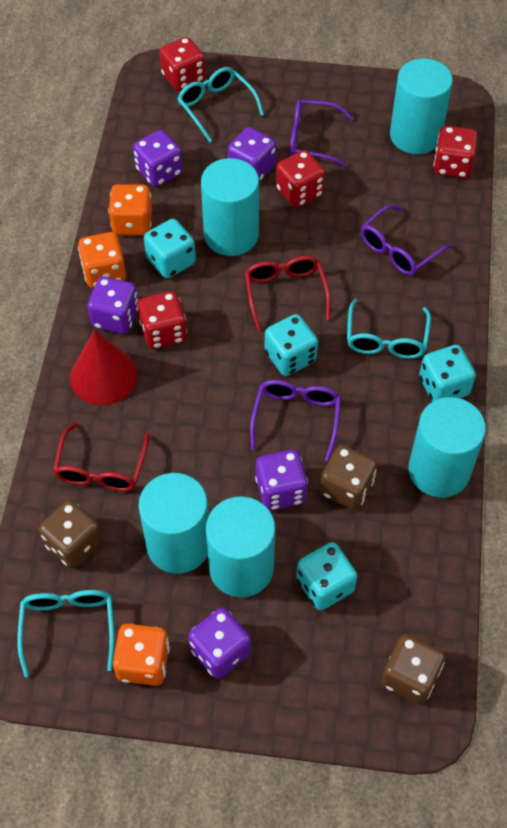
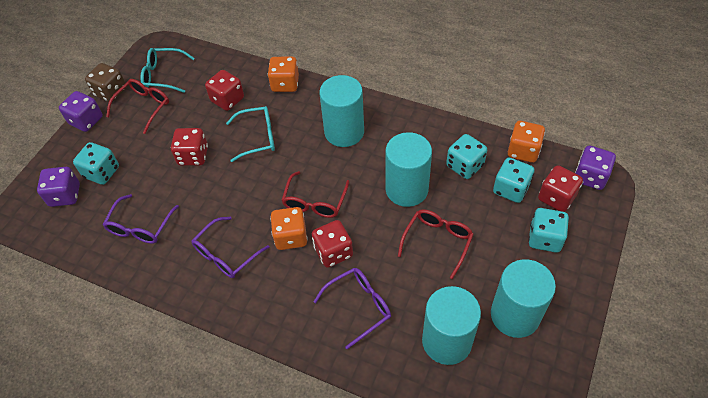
brown dice: 3 -> 1
purple dice: 5 -> 3
red cone: 1 -> 0
red glasses: 2 -> 3
turquoise cylinder: 5 -> 4
turquoise glasses: 3 -> 2

